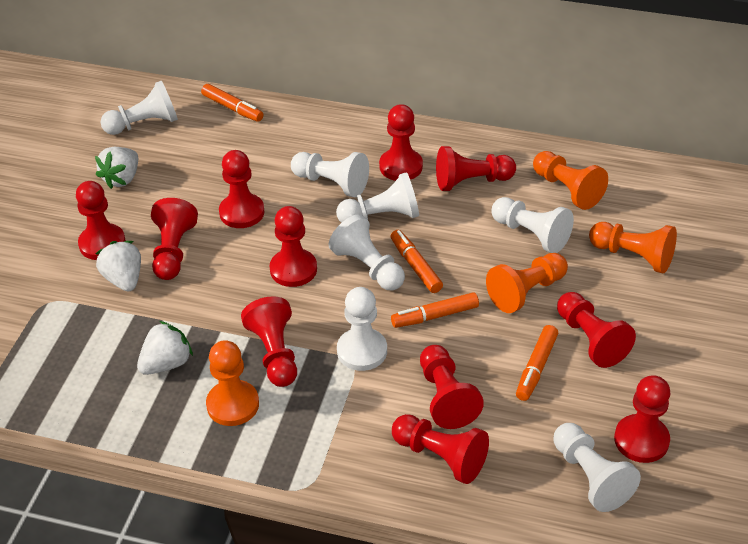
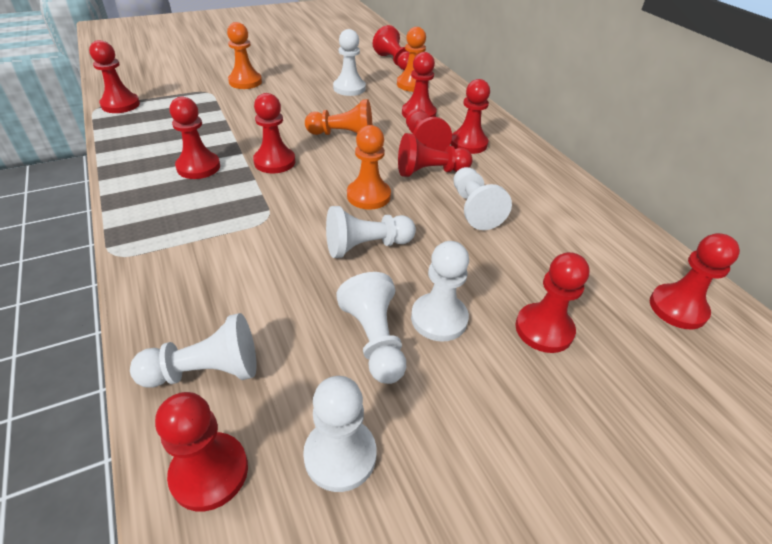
orange marker: 4 -> 0
white strawberry: 3 -> 0

